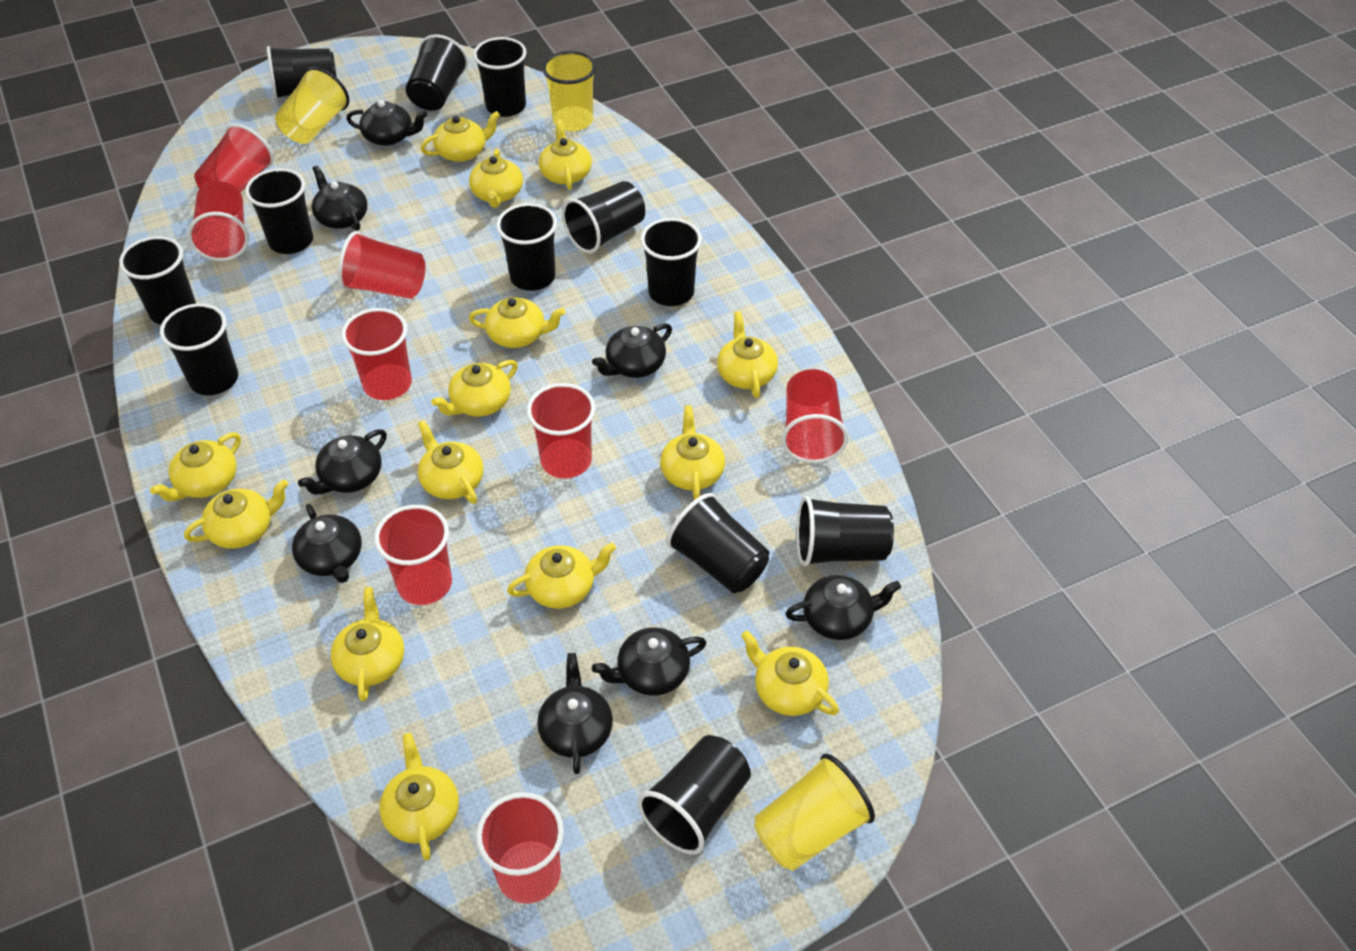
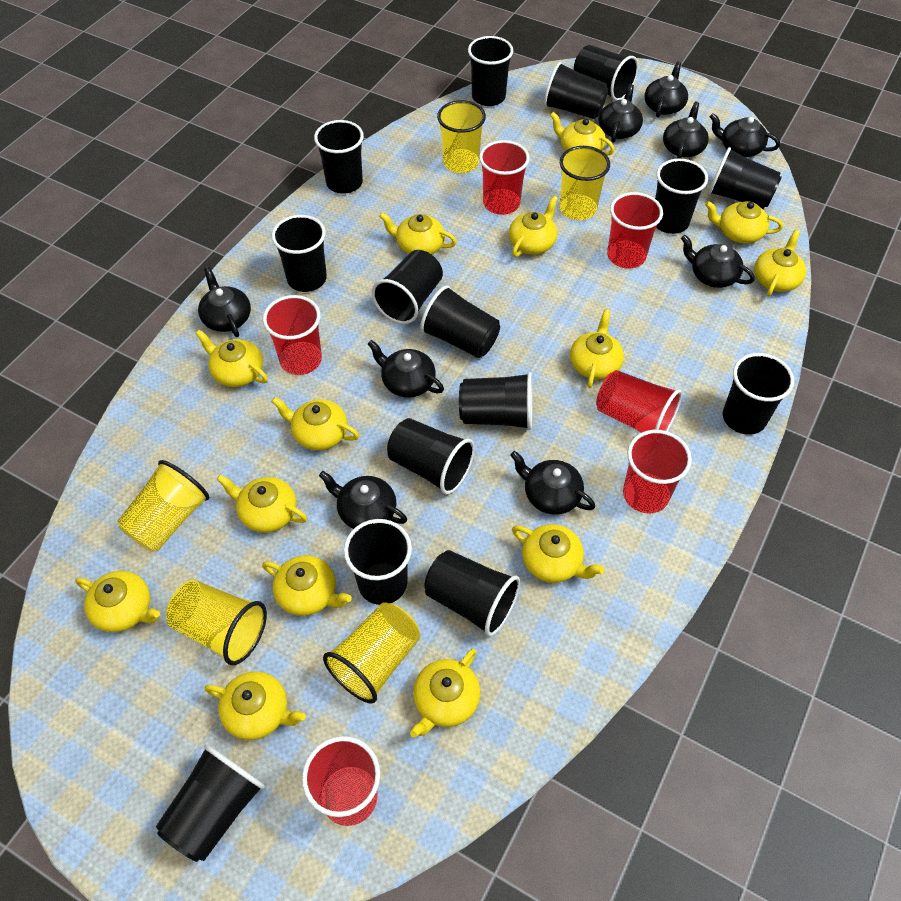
black cup: 12 -> 15
black teapot: 8 -> 9
red cup: 8 -> 6
yellow cup: 3 -> 5

